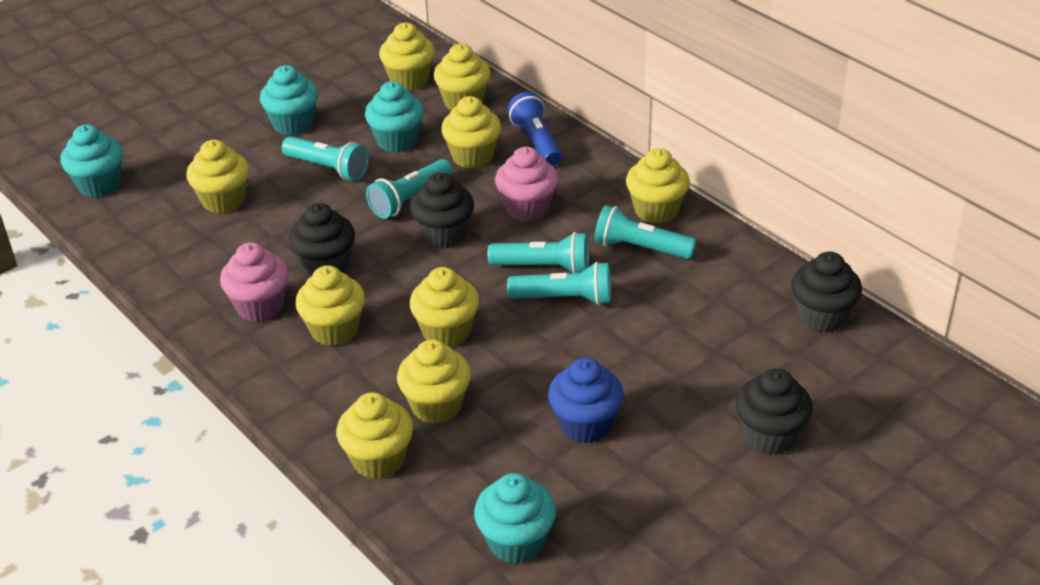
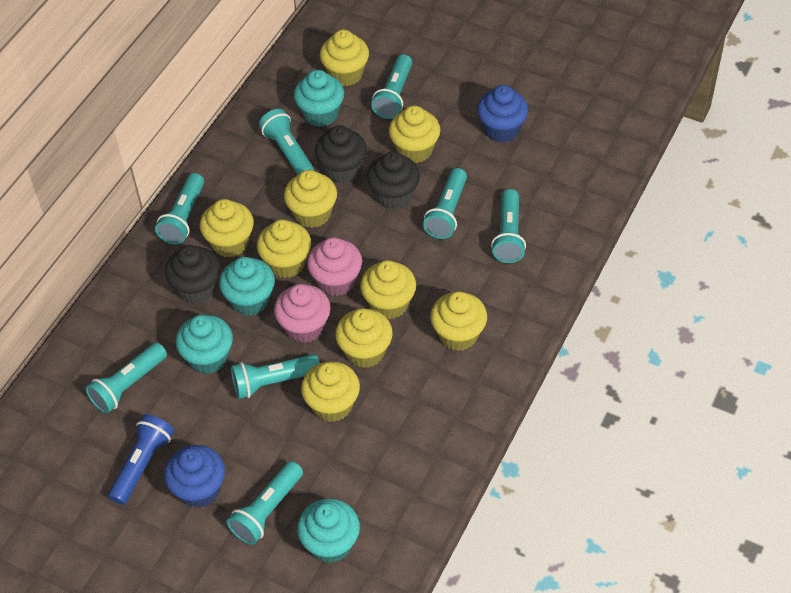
black cupcake: 4 -> 3
blue cupcake: 1 -> 2
turquoise flashlight: 5 -> 8

